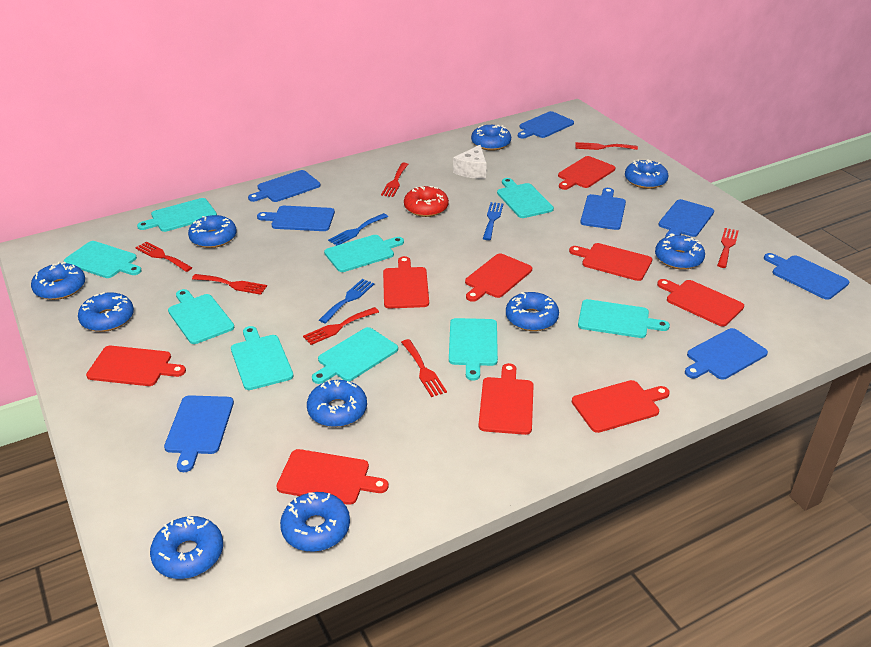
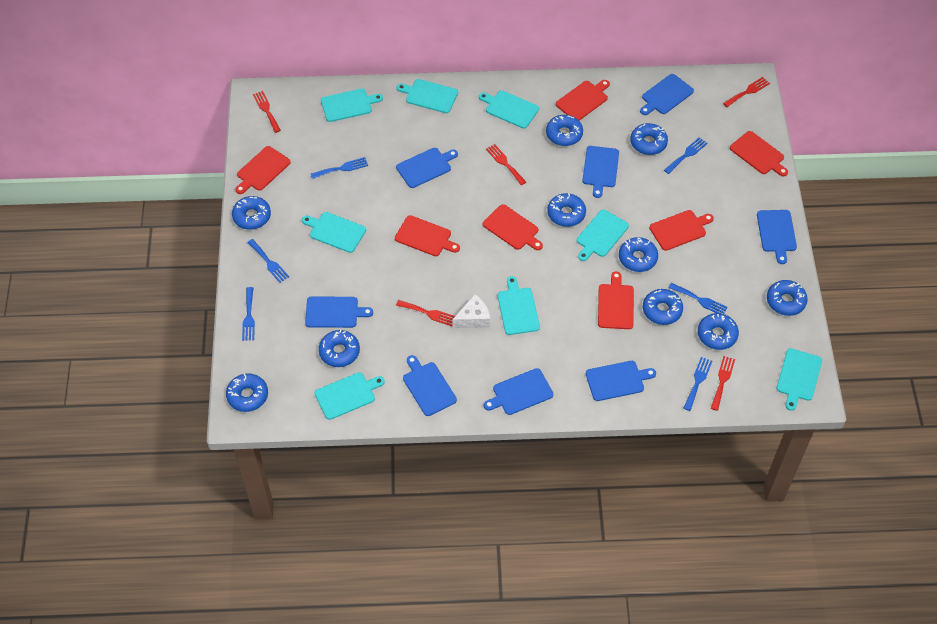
blue fork: 3 -> 6
red cutting board: 9 -> 7
red donut: 1 -> 0
red fork: 7 -> 5
turquoise cutting board: 9 -> 8

